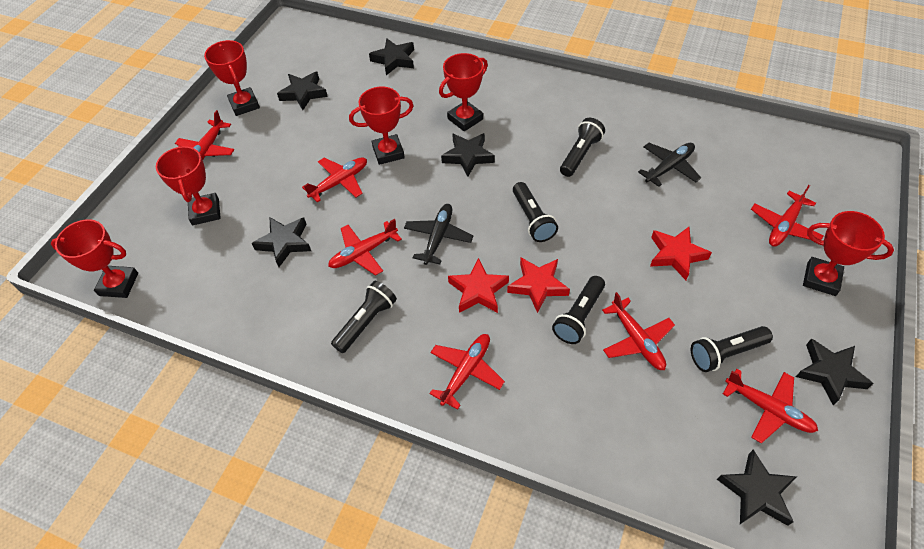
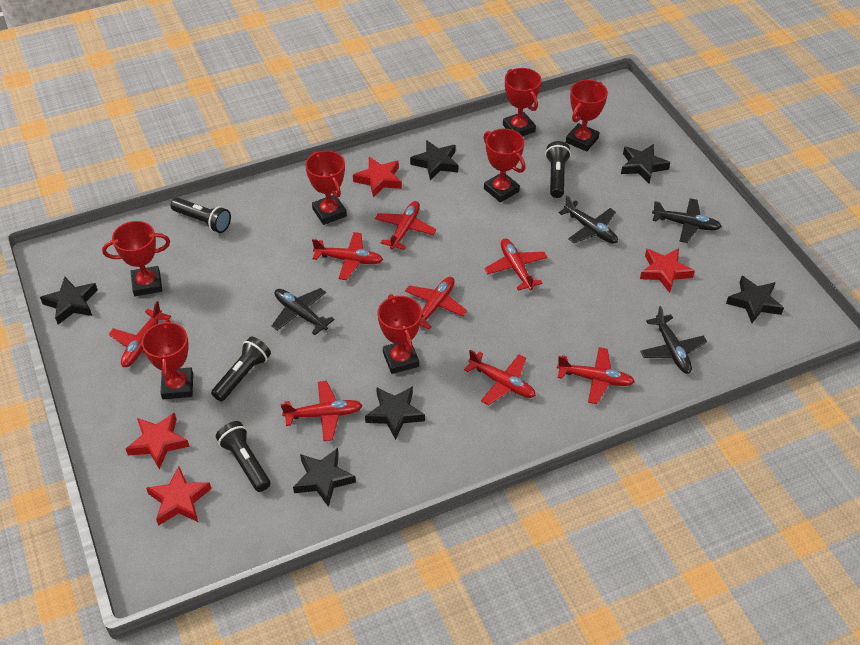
black flashlight: 5 -> 4
black plane: 2 -> 4
red plane: 7 -> 8
red star: 3 -> 4
red trophy: 6 -> 7

